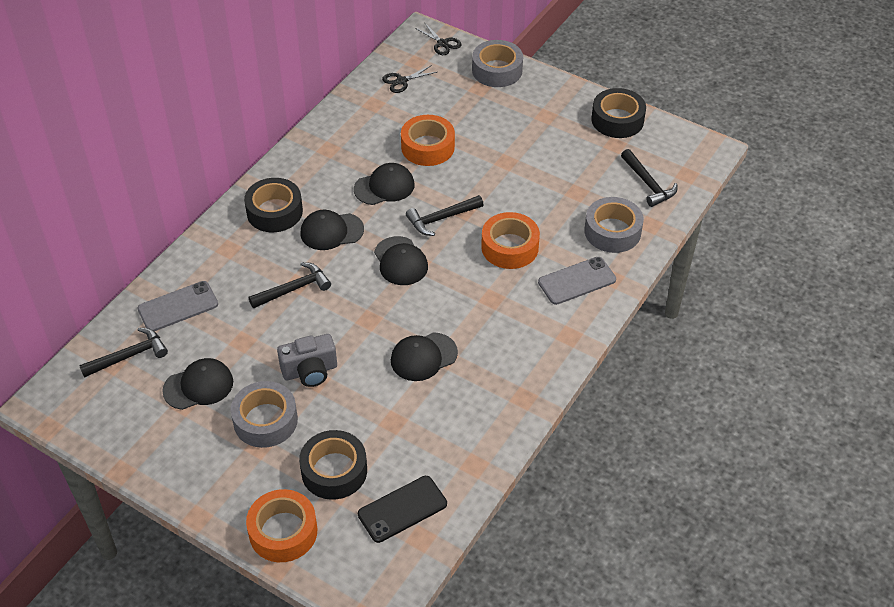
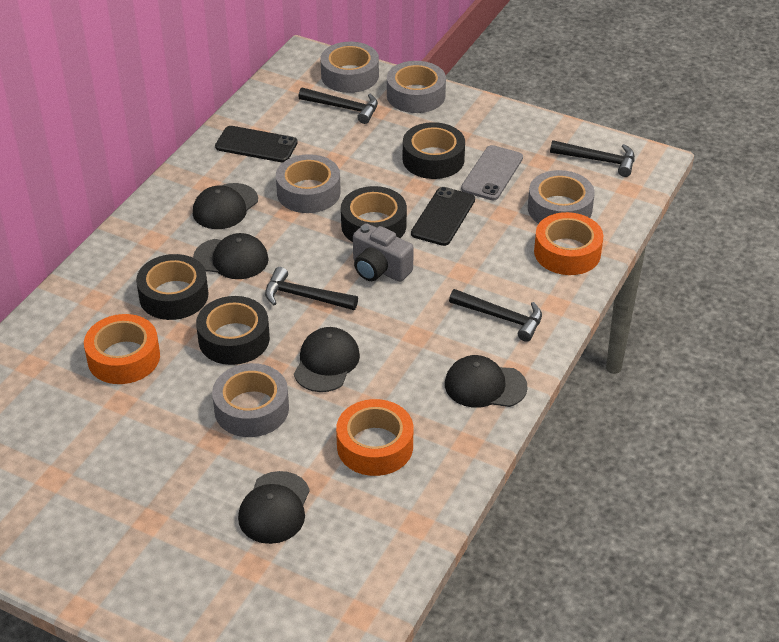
black phone: 1 -> 2
black scissors: 2 -> 0
black tape: 3 -> 4
grey phone: 2 -> 1
grey tape: 3 -> 5

